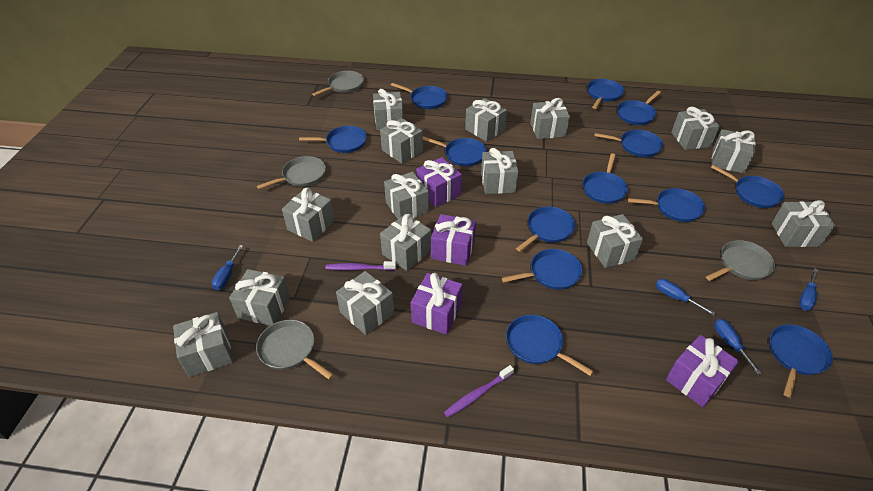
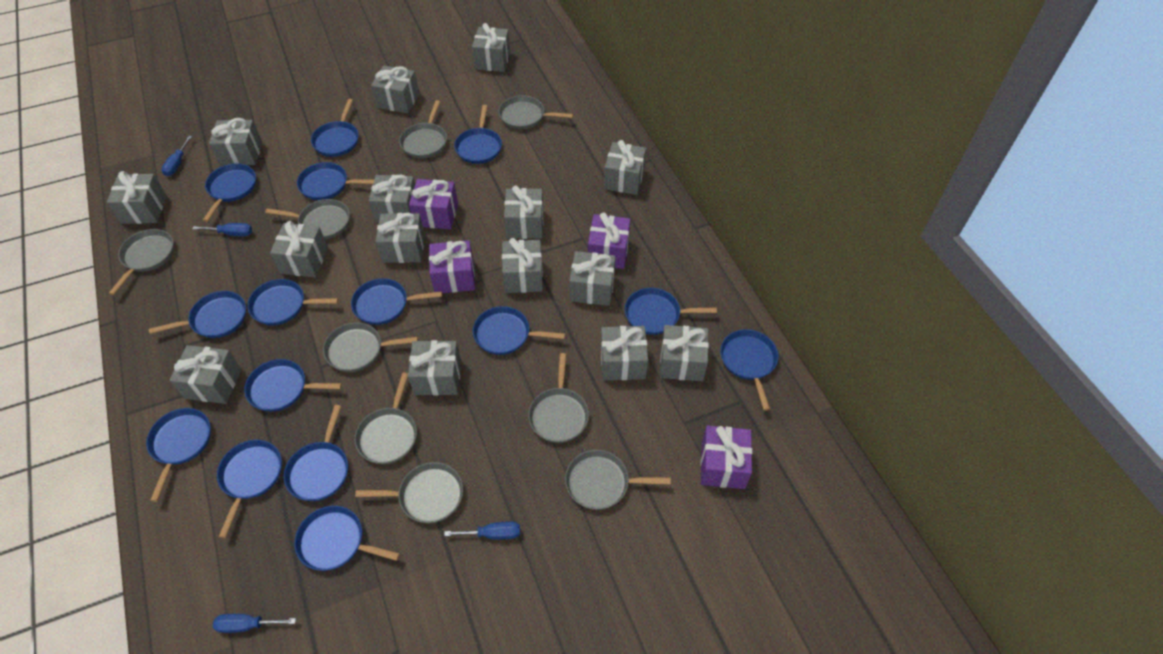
blue pan: 13 -> 15
grey pan: 4 -> 9
purple toothbrush: 2 -> 0

